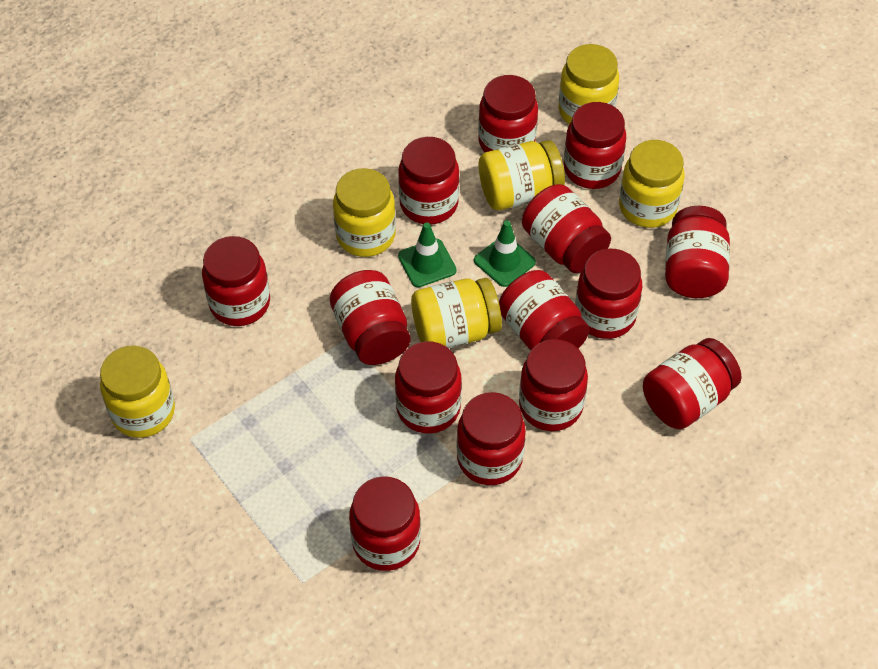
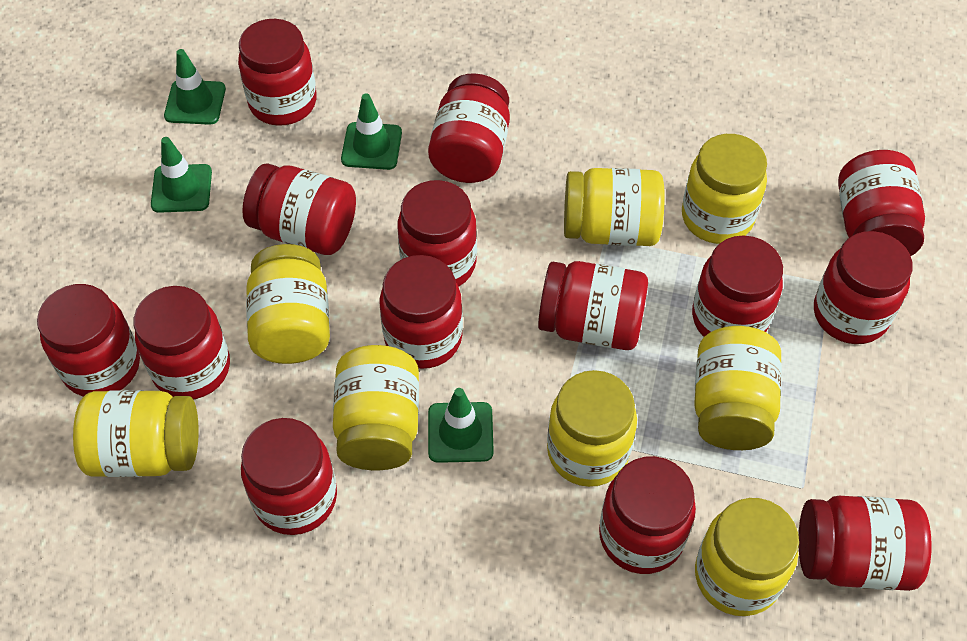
green traffic cone: 2 -> 4
yellow jar: 6 -> 8

